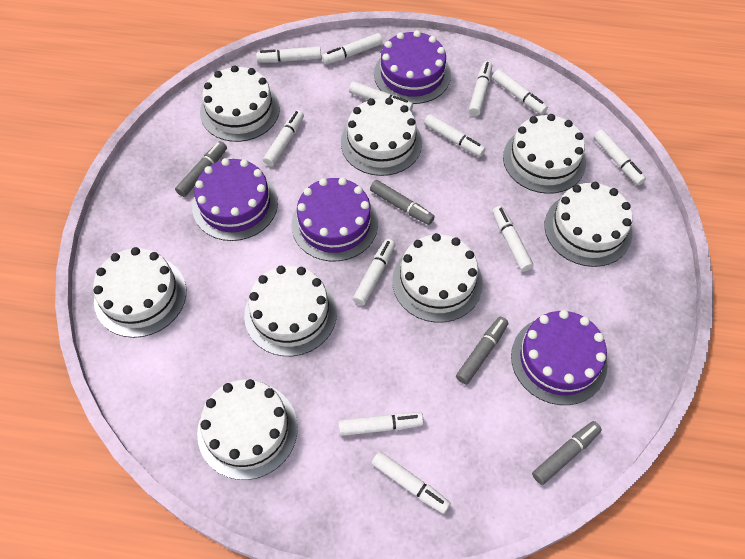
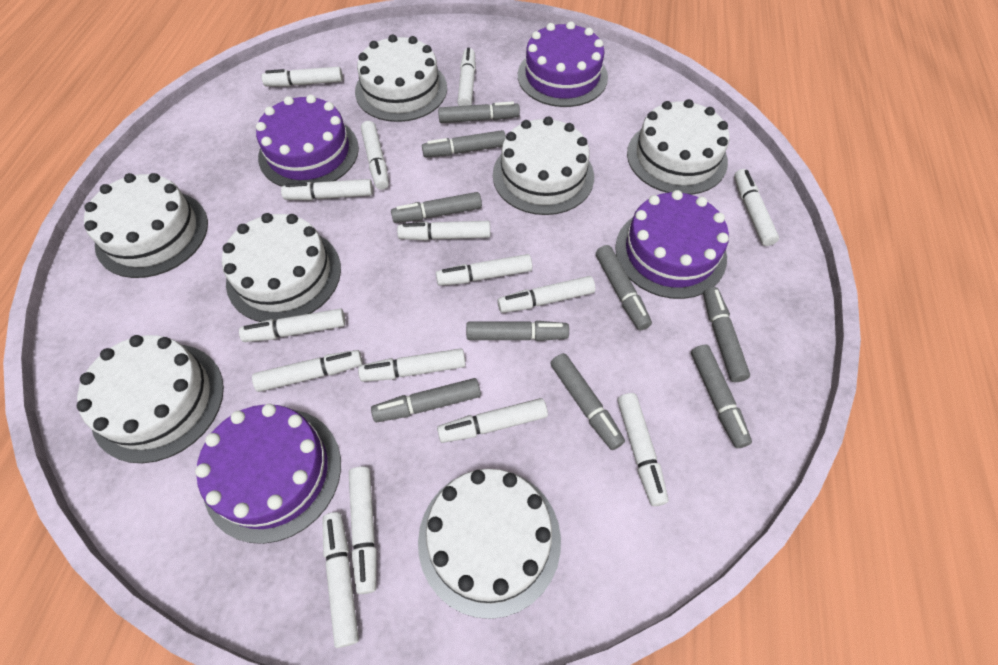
grey marker: 4 -> 9
white cake: 8 -> 7
white marker: 12 -> 15

